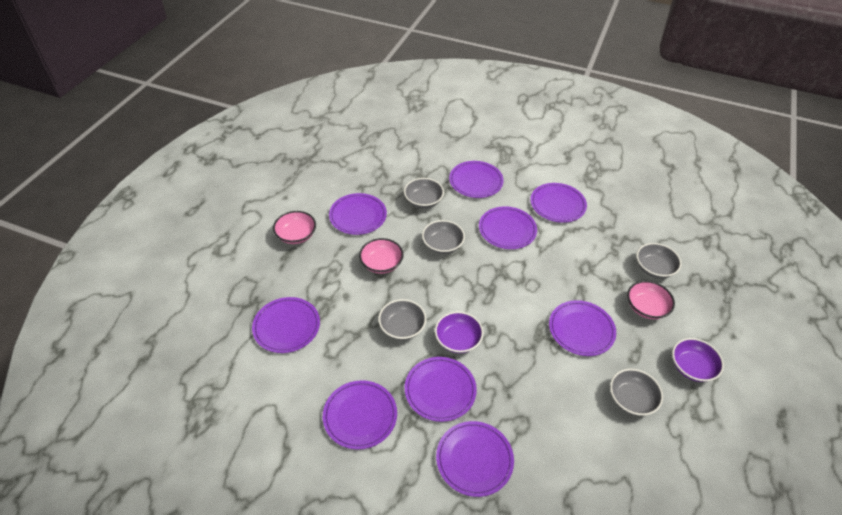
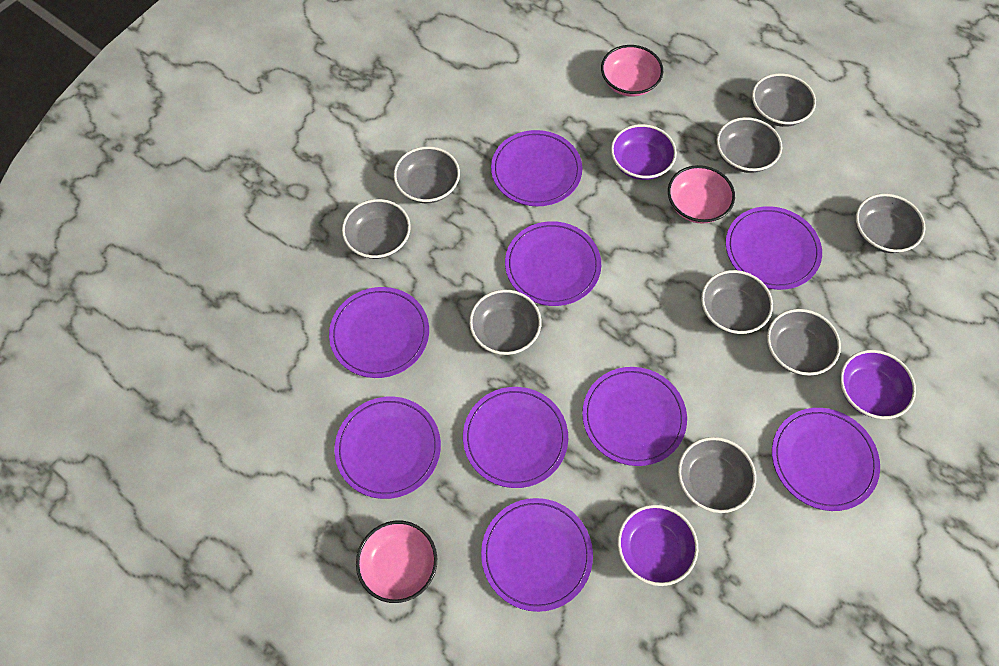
grey bowl: 5 -> 9
purple bowl: 2 -> 3

